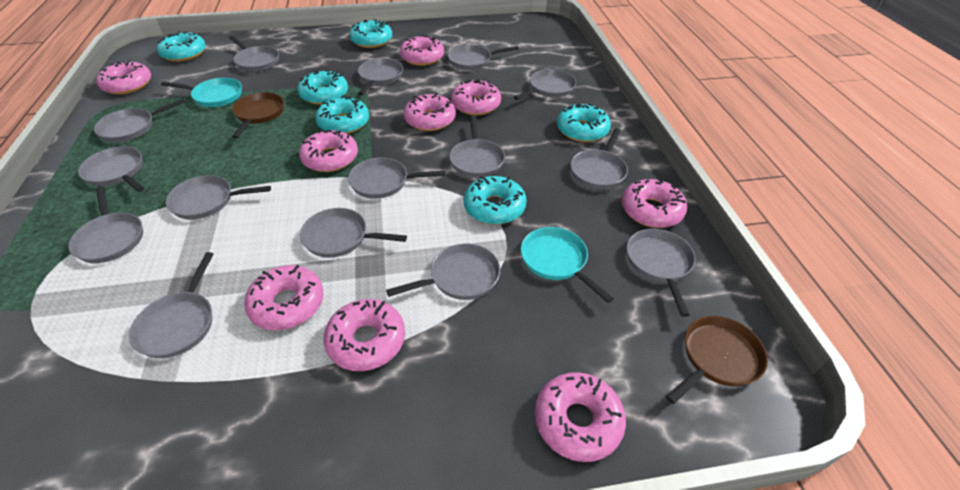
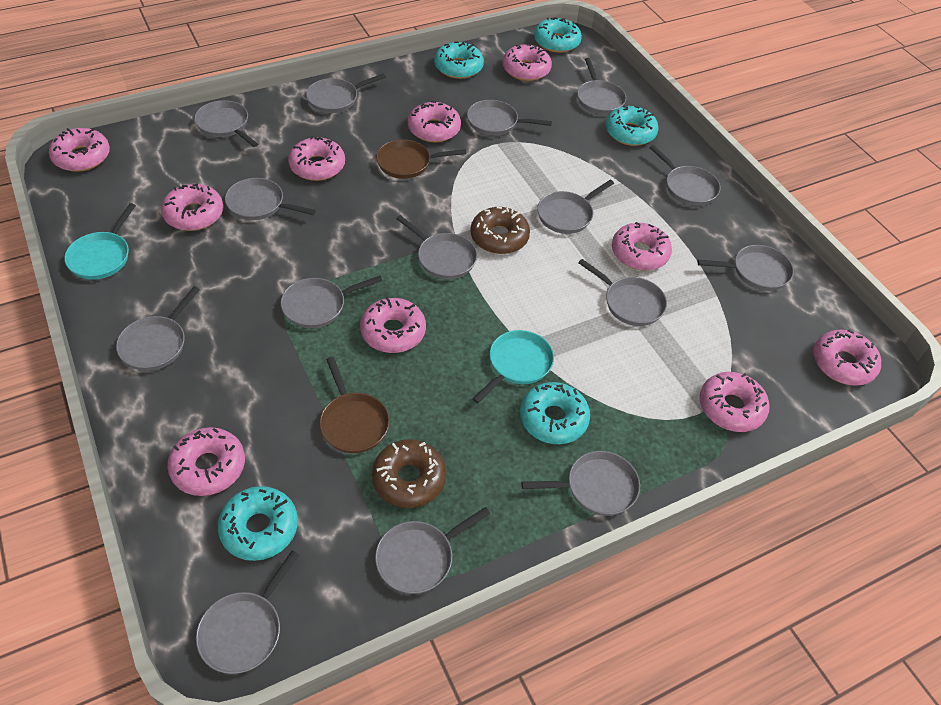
brown donut: 0 -> 2
pink donut: 9 -> 10
turquoise donut: 6 -> 5

